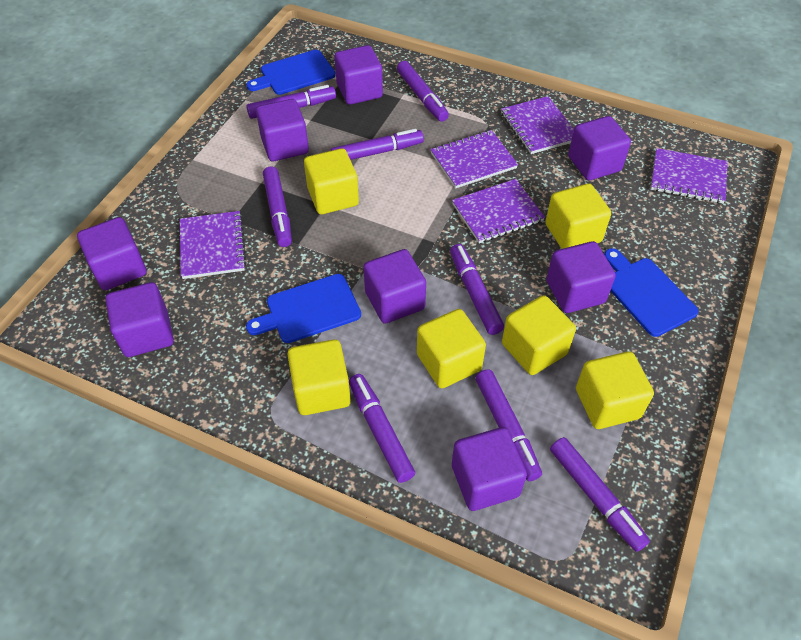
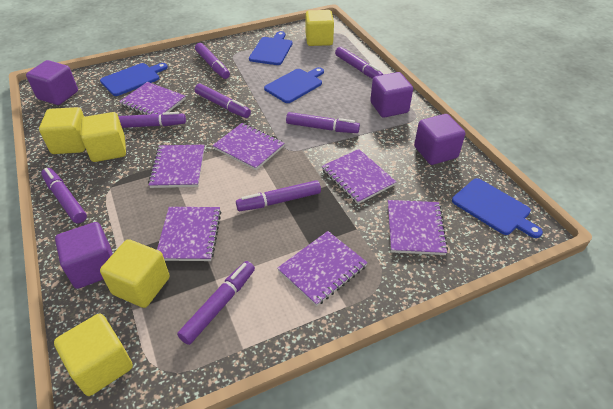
blue cutting board: 3 -> 4
purple cube: 8 -> 4
purple notebook: 5 -> 7
yellow cube: 6 -> 5

